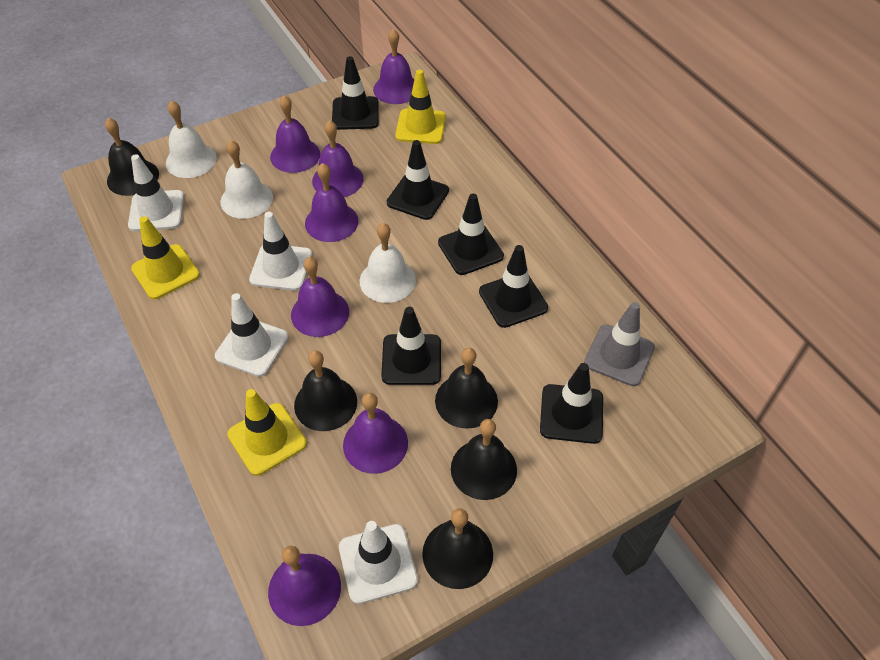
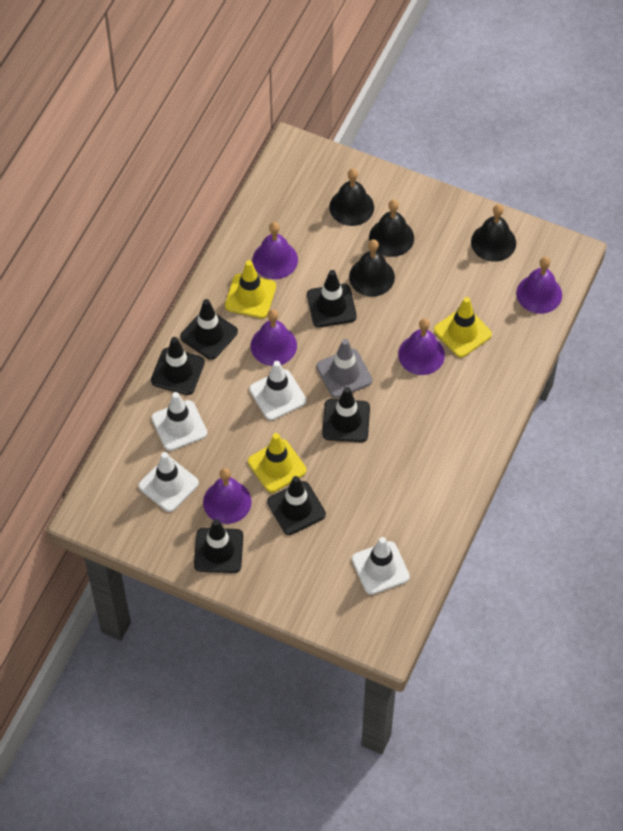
black bell: 5 -> 4
purple bell: 7 -> 5
white bell: 3 -> 0

